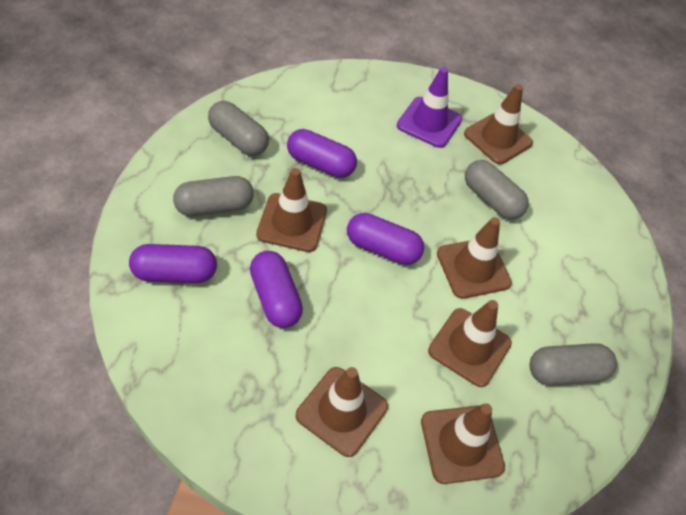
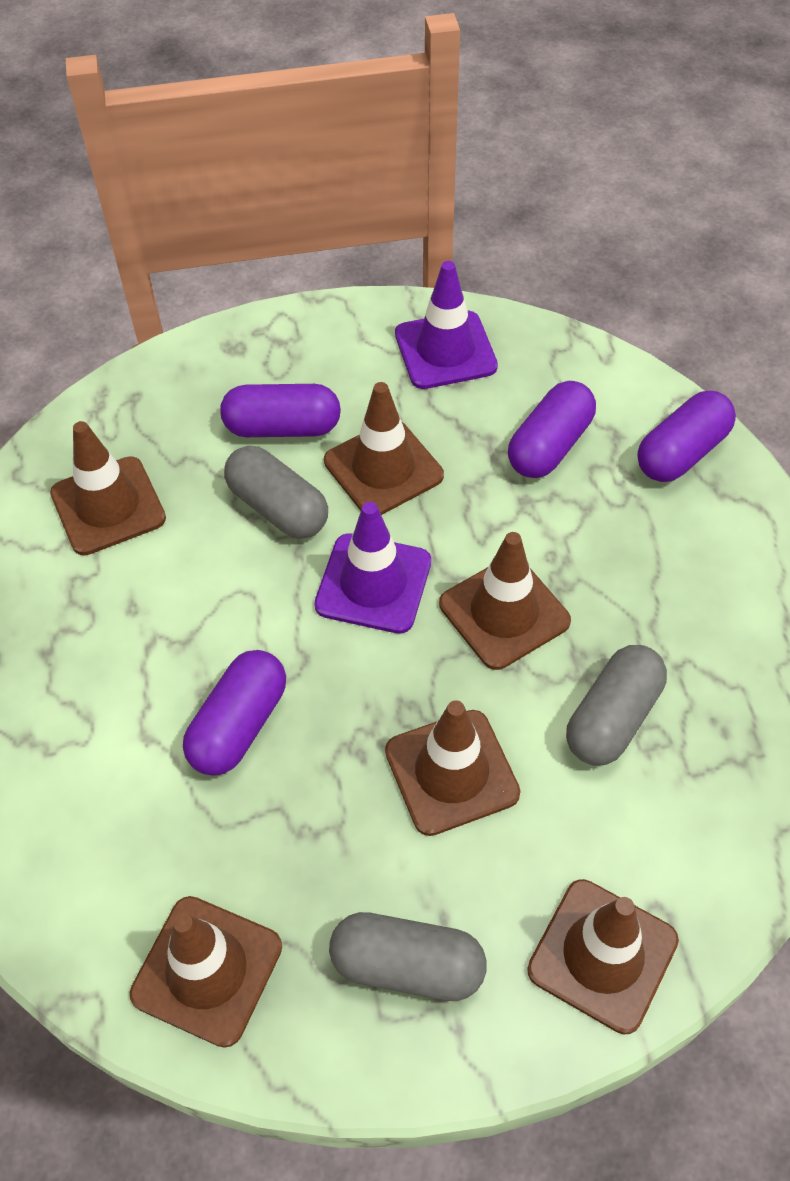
grey capsule: 4 -> 3
purple traffic cone: 1 -> 2

